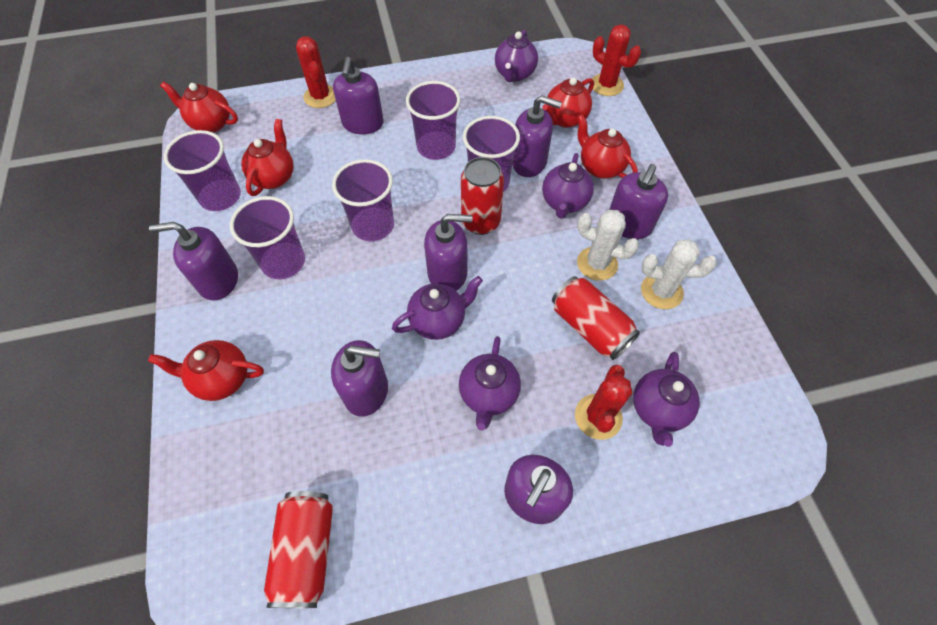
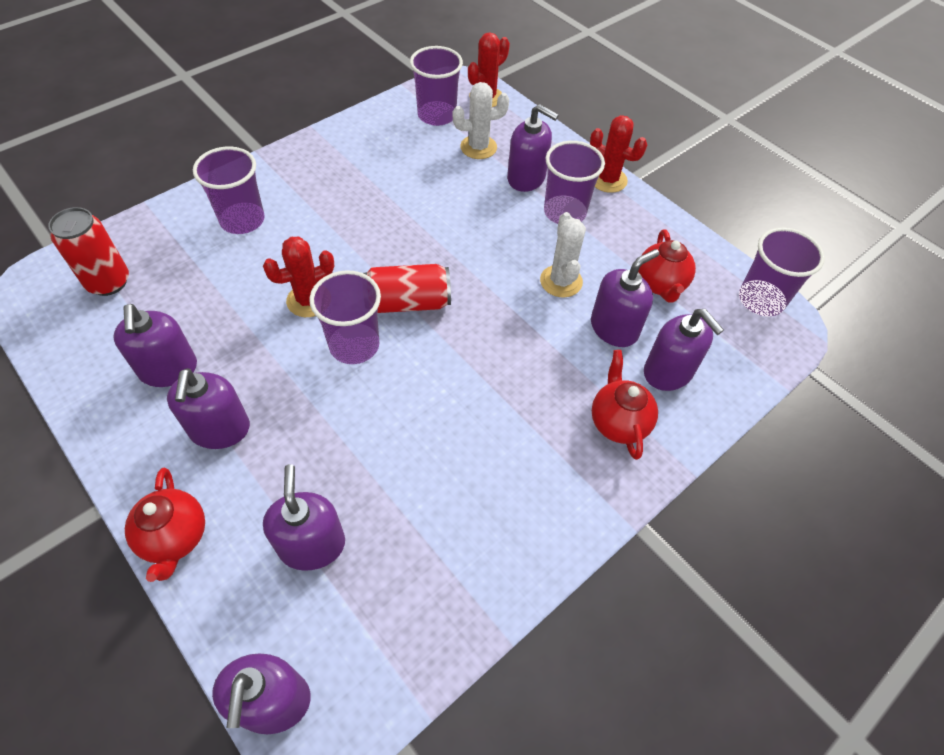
purple teapot: 5 -> 0
red can: 3 -> 2
red teapot: 5 -> 3

